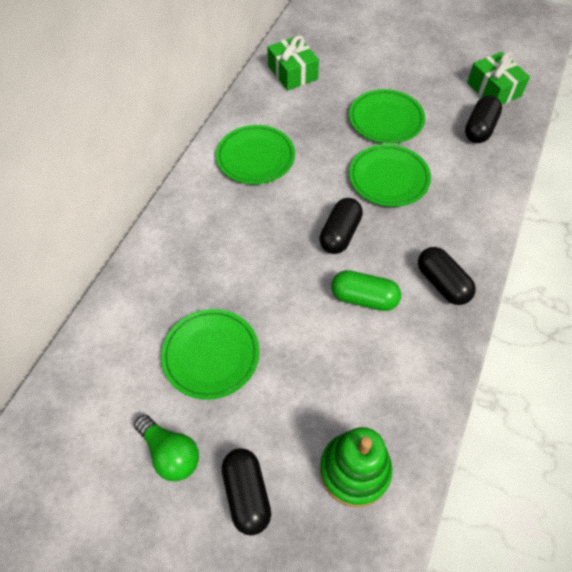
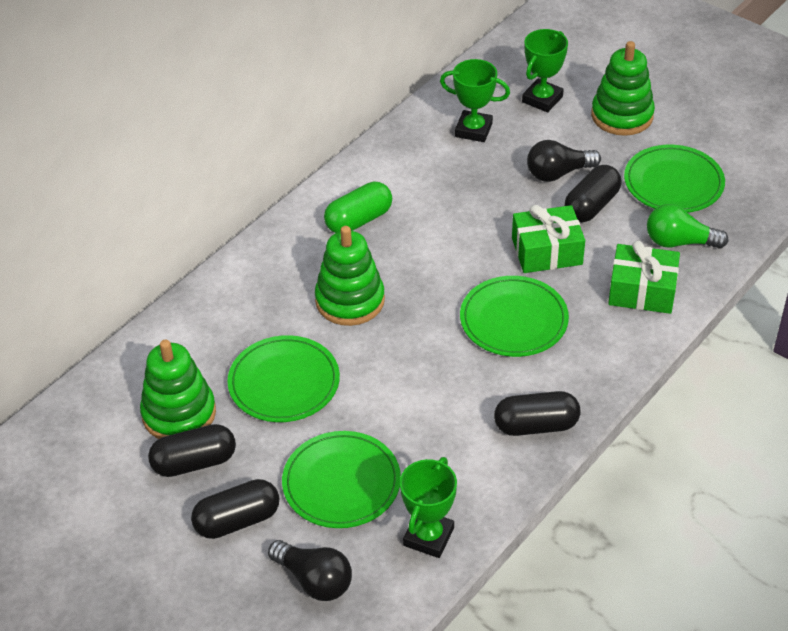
black light bulb: 0 -> 2
green stacking toy: 1 -> 3
green trophy: 0 -> 3

